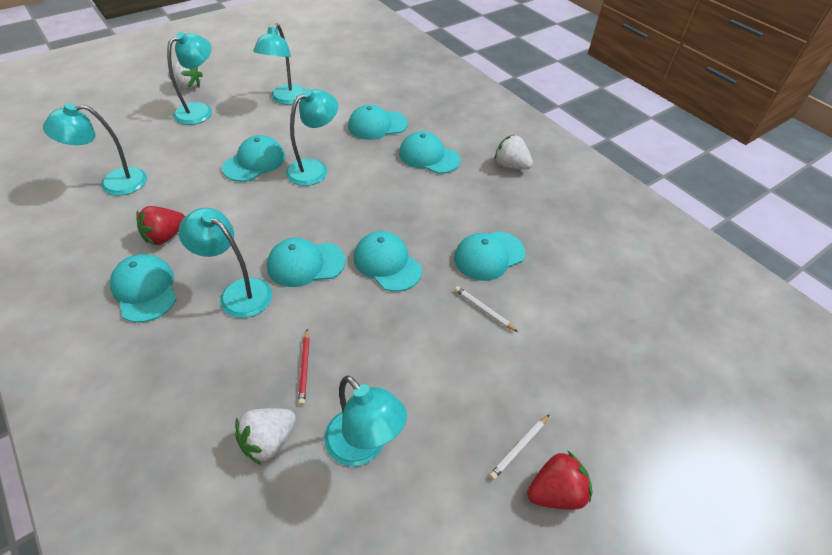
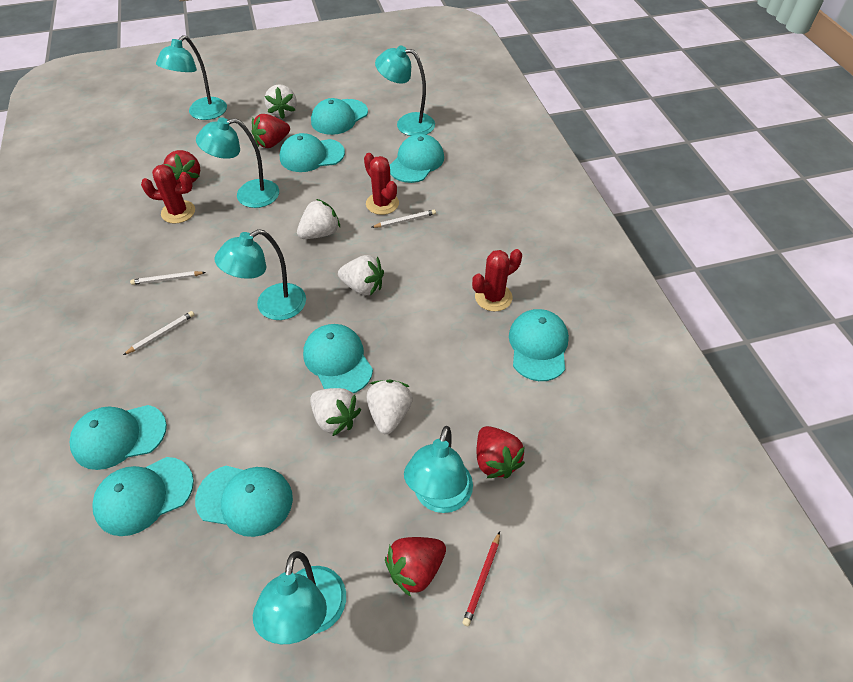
red cactus: 0 -> 3
red strawberry: 2 -> 4
turquoise cap: 7 -> 8
white pencil: 2 -> 3
white strawberry: 3 -> 5

